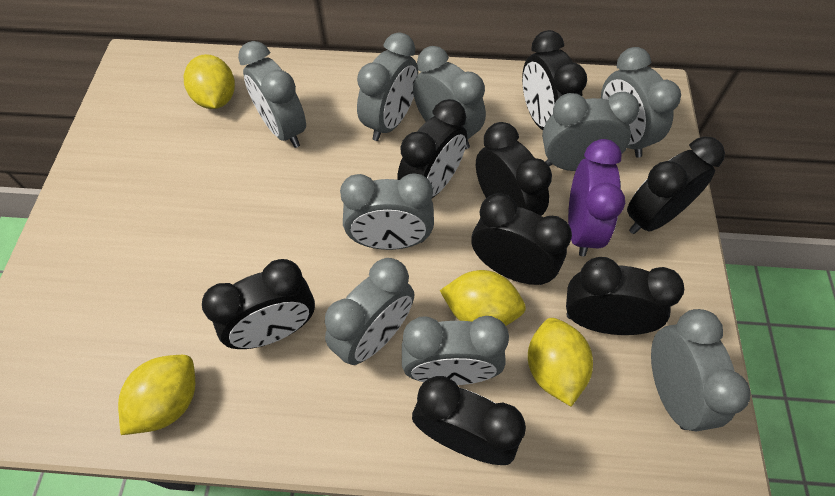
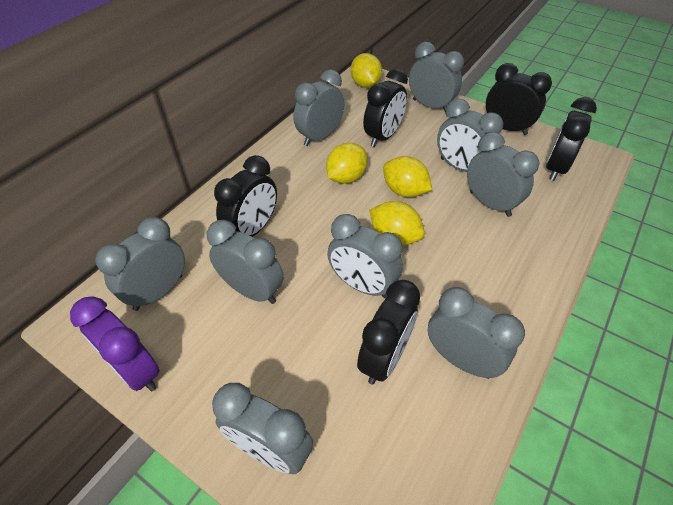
black clock: 8 -> 5

